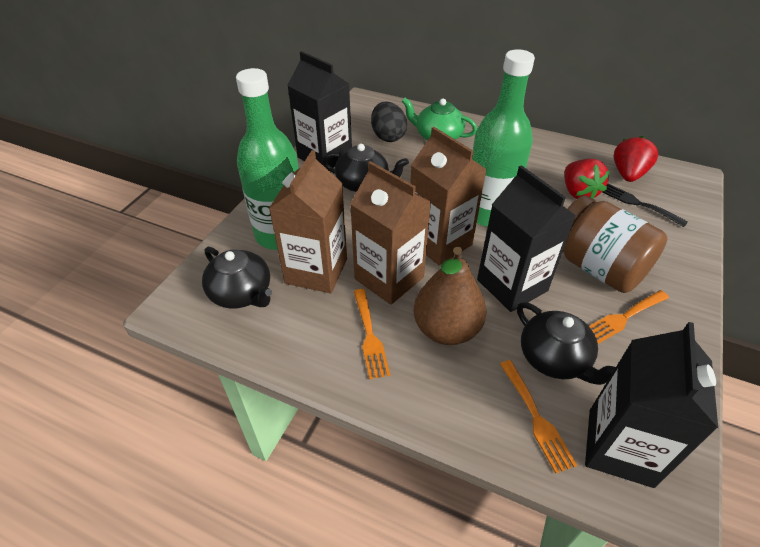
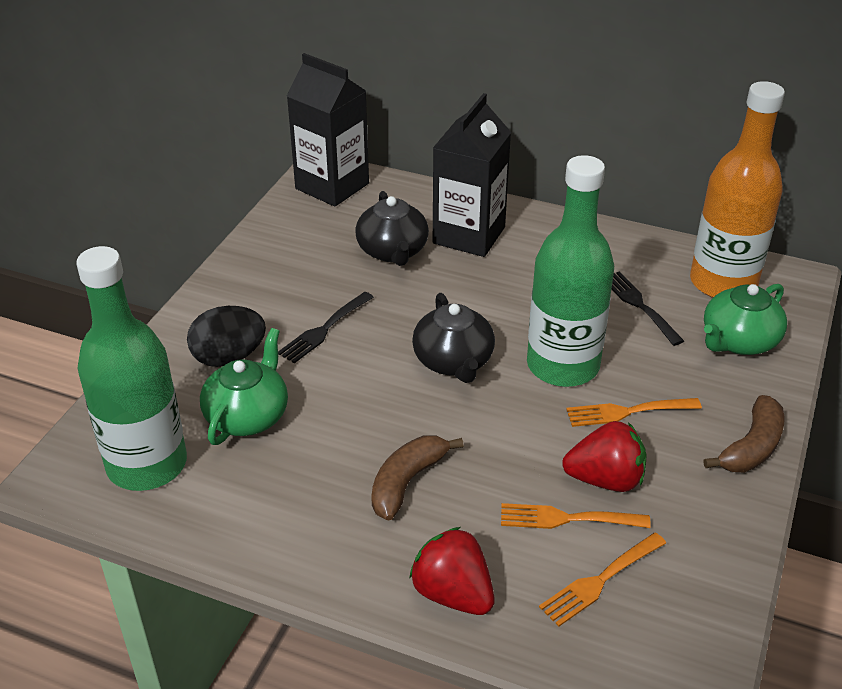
black carton: 3 -> 2
black fork: 1 -> 2
black teapot: 3 -> 2
brown banana: 0 -> 2
brown carton: 3 -> 0
brown jar: 1 -> 0
brown pear: 1 -> 0
green teapot: 1 -> 2
orange bottle: 0 -> 1

